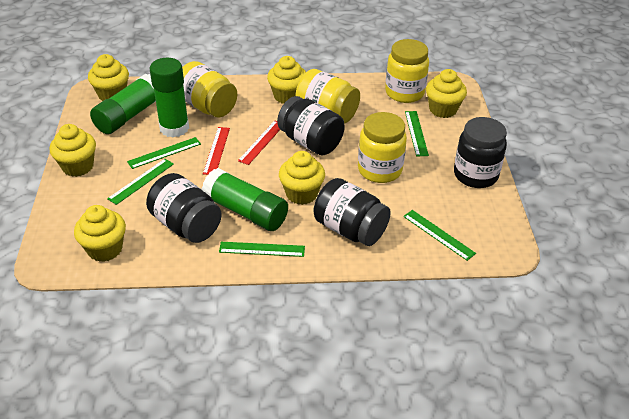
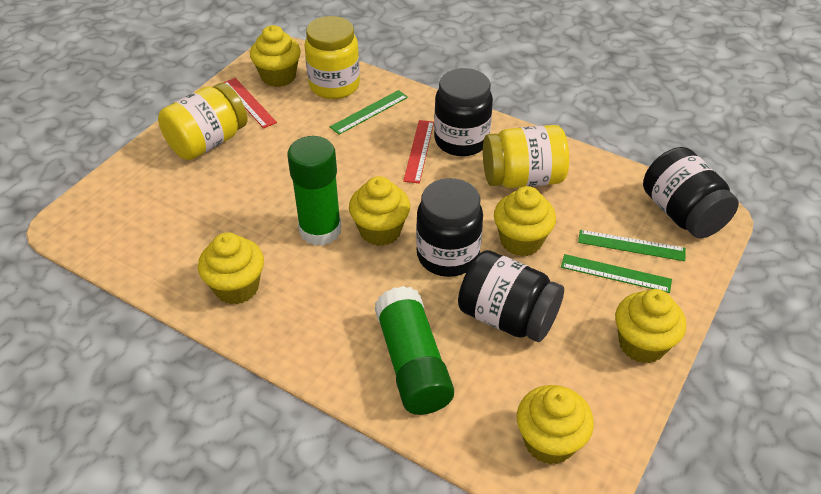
green glue stick: 3 -> 2
green ruler: 5 -> 3
yellow jar: 4 -> 3

